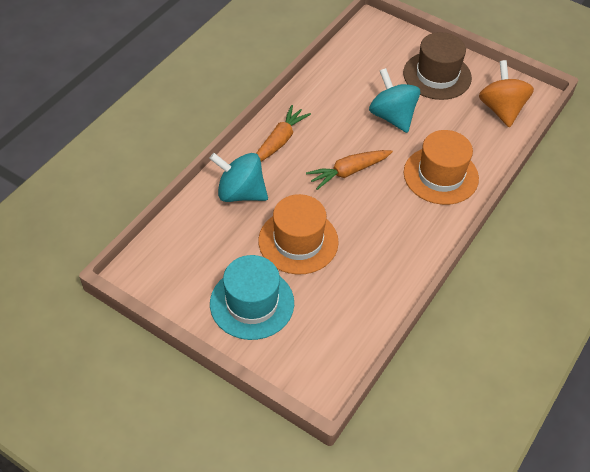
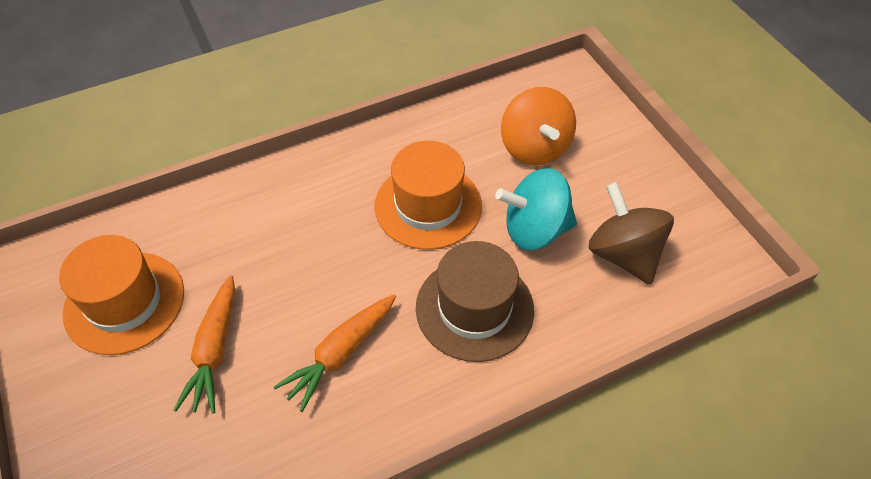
brown spinning top: 0 -> 1
turquoise hat: 1 -> 0
turquoise spinning top: 2 -> 1

